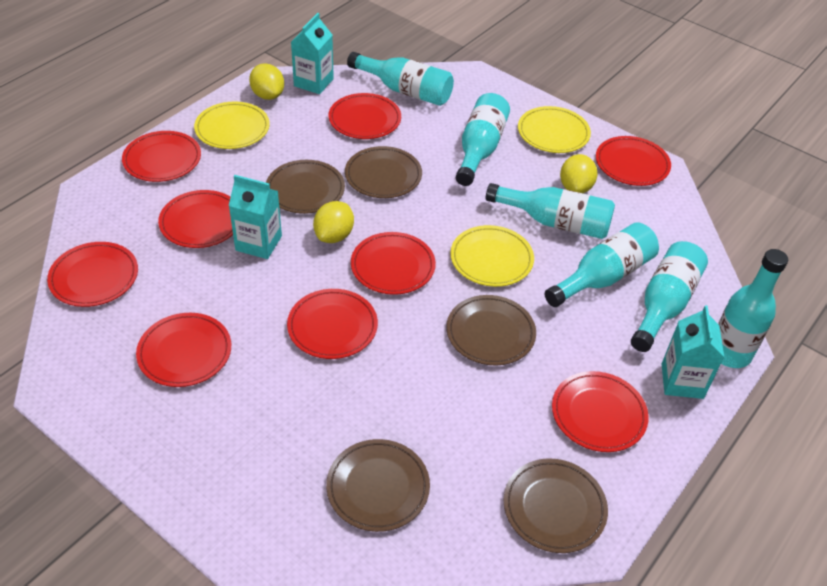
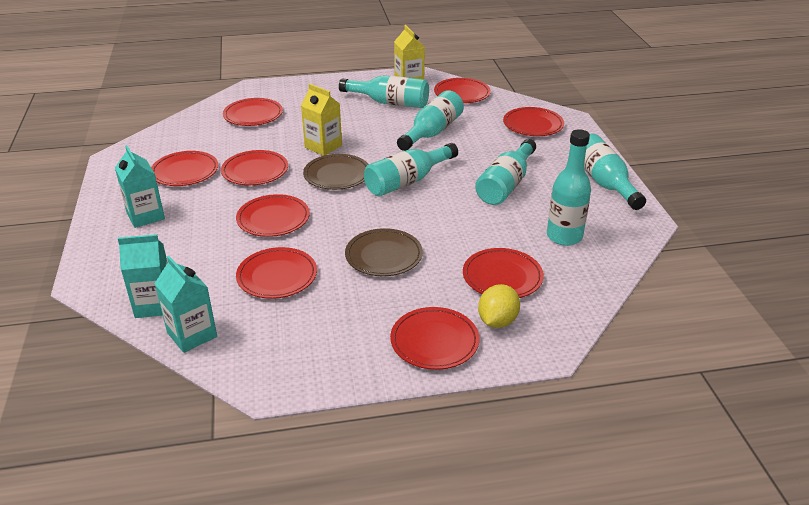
brown plate: 5 -> 2
yellow carton: 0 -> 2
yellow lemon: 3 -> 1
yellow plate: 3 -> 0

